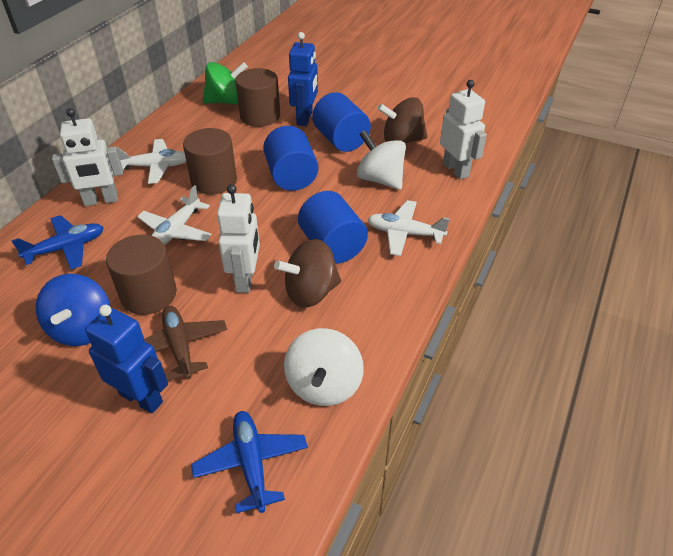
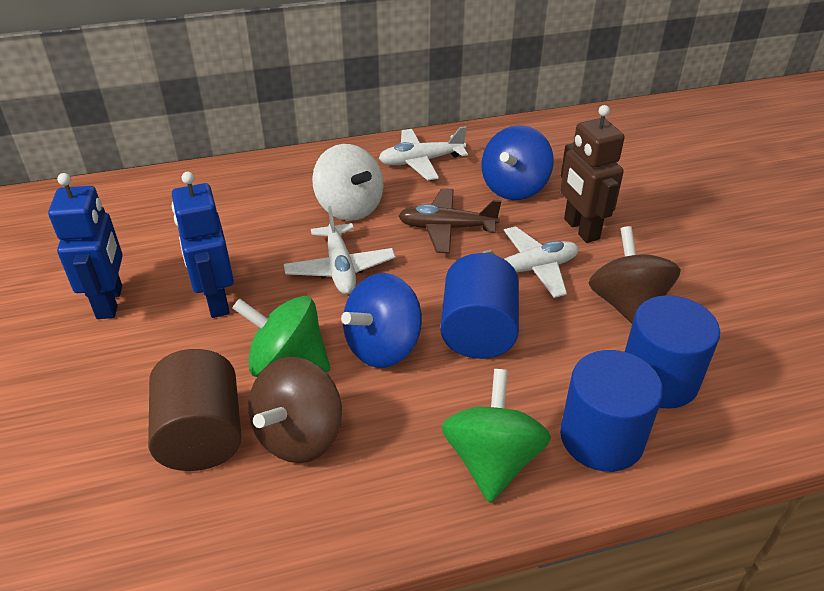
blue plane: 2 -> 0
blue spinning top: 1 -> 2
brown cylinder: 3 -> 1
brown robot: 0 -> 1
green spinning top: 1 -> 2
white robot: 3 -> 0
white spinning top: 2 -> 1

